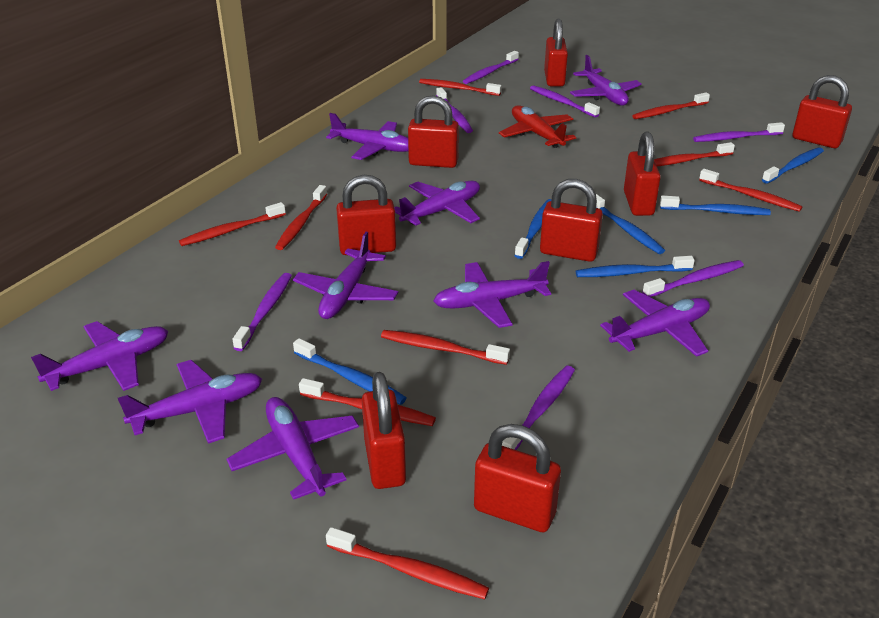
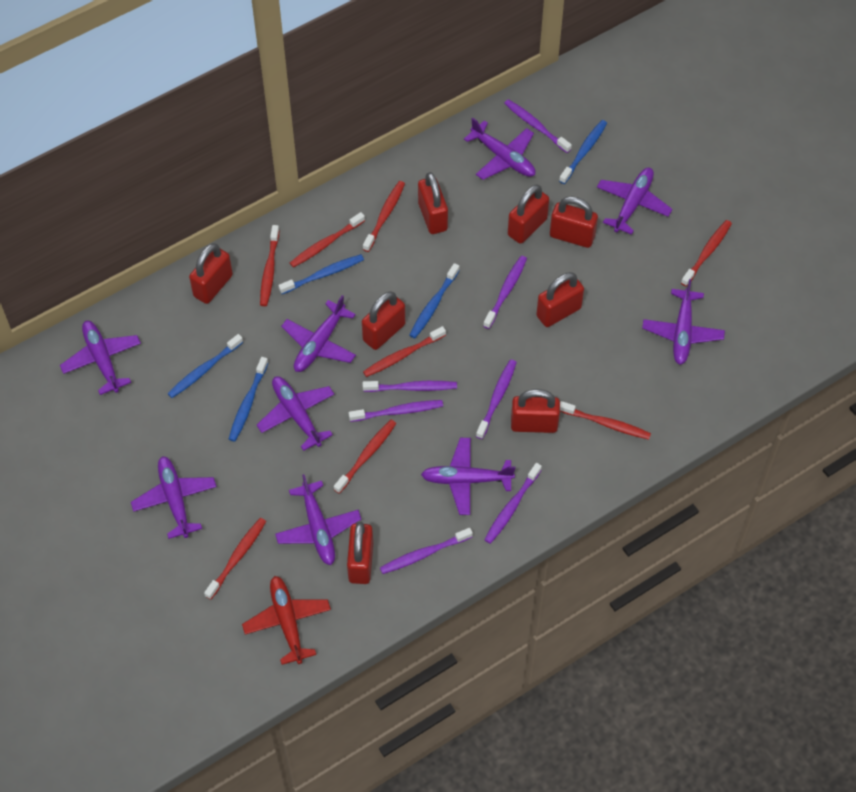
blue toothbrush: 6 -> 5
red toothbrush: 9 -> 8

